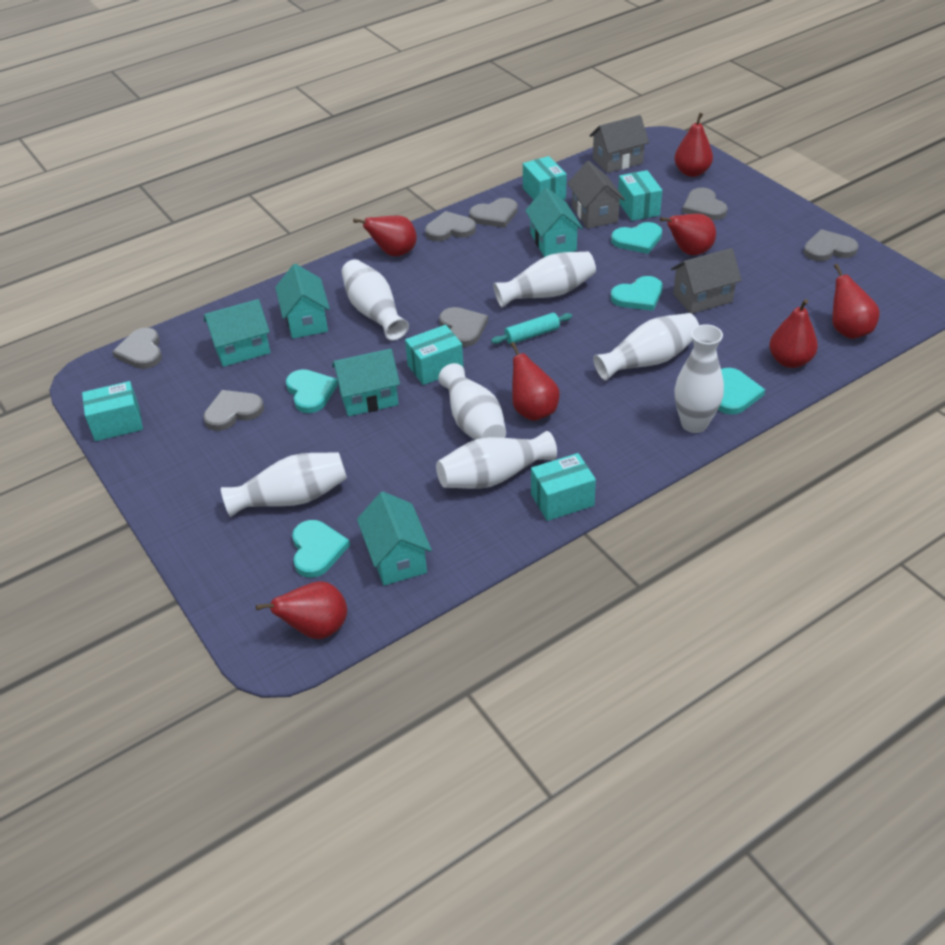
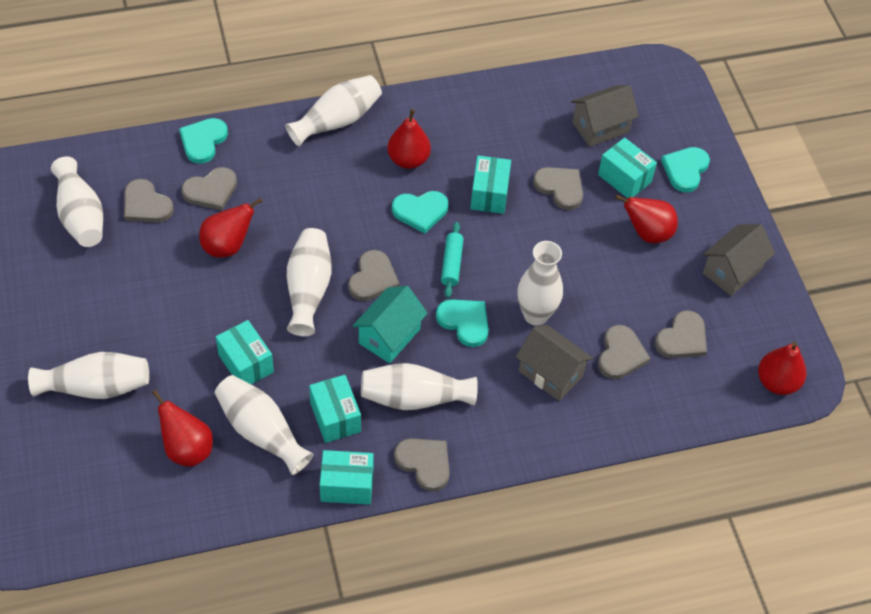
red pear: 7 -> 5
turquoise heart: 5 -> 4
turquoise house: 5 -> 1

